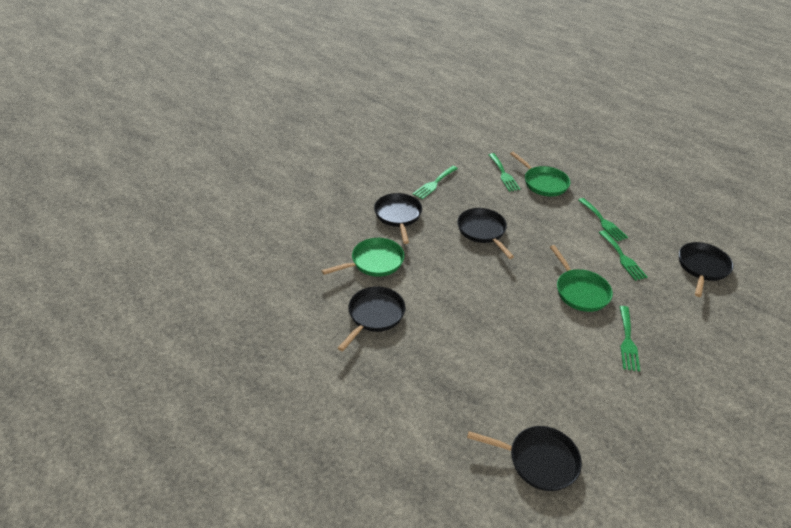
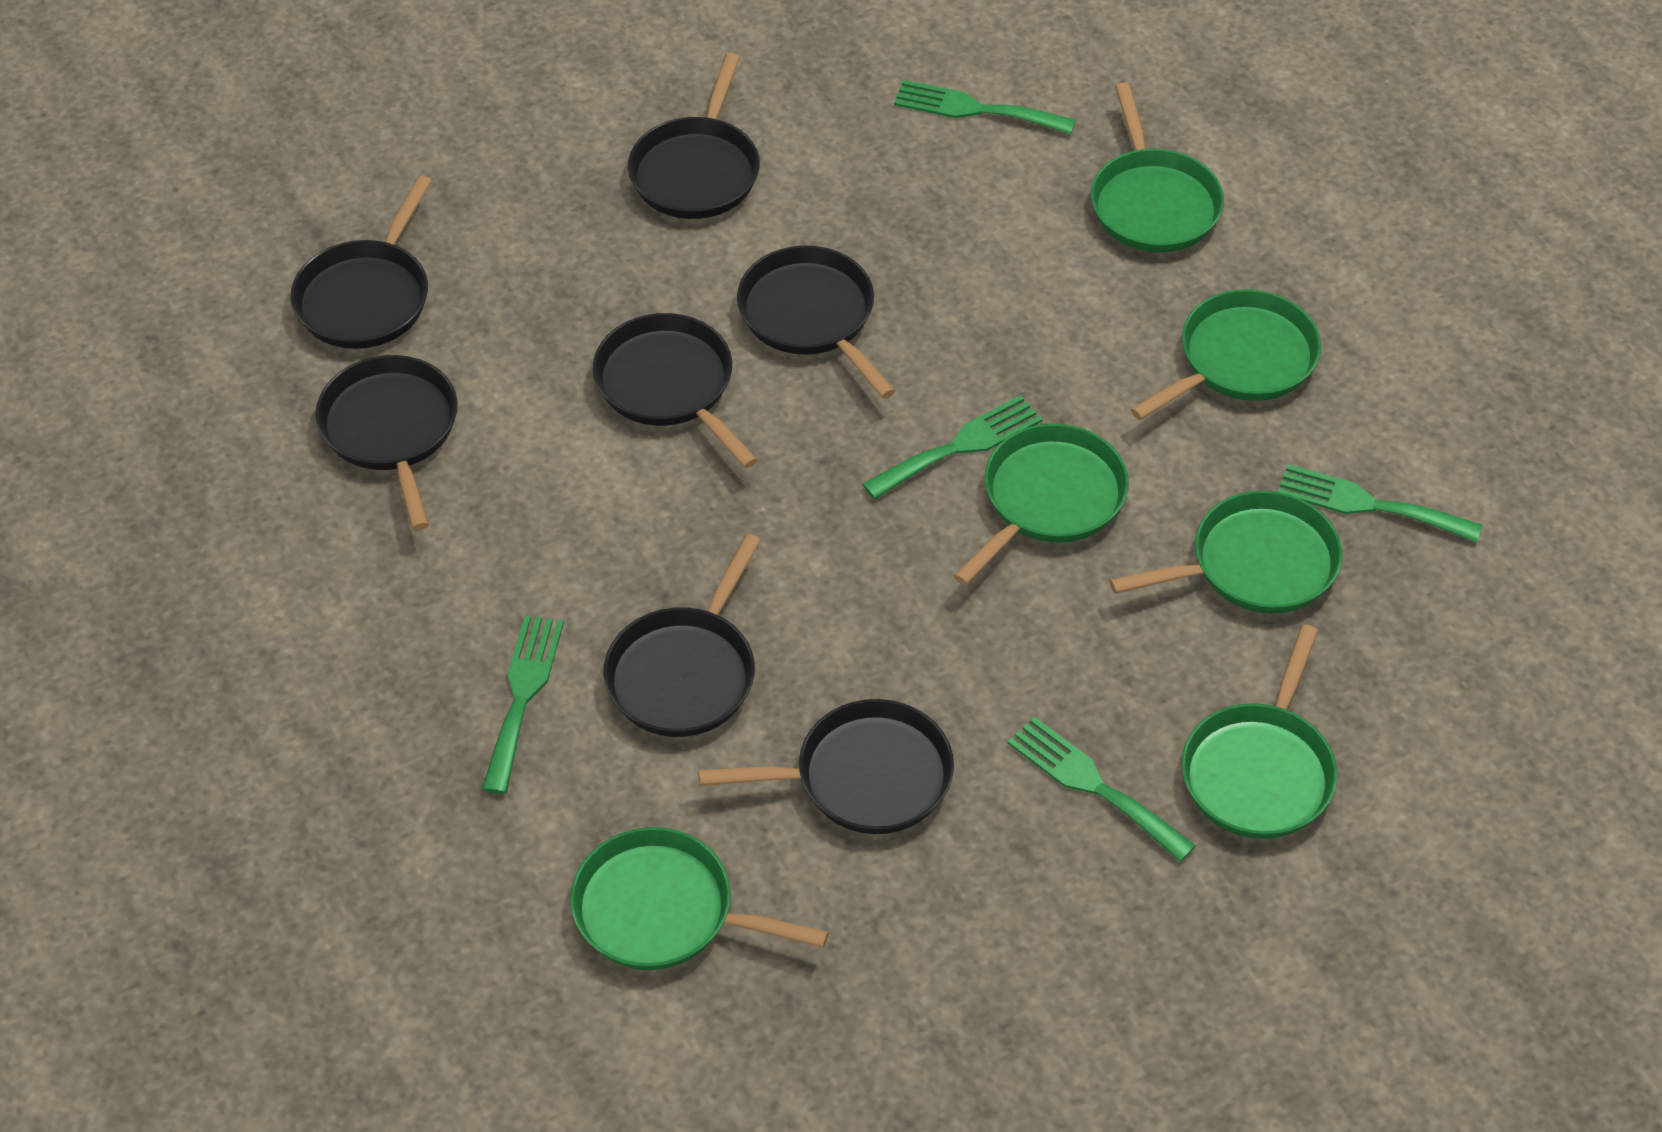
black pan: 5 -> 7
green pan: 3 -> 6

